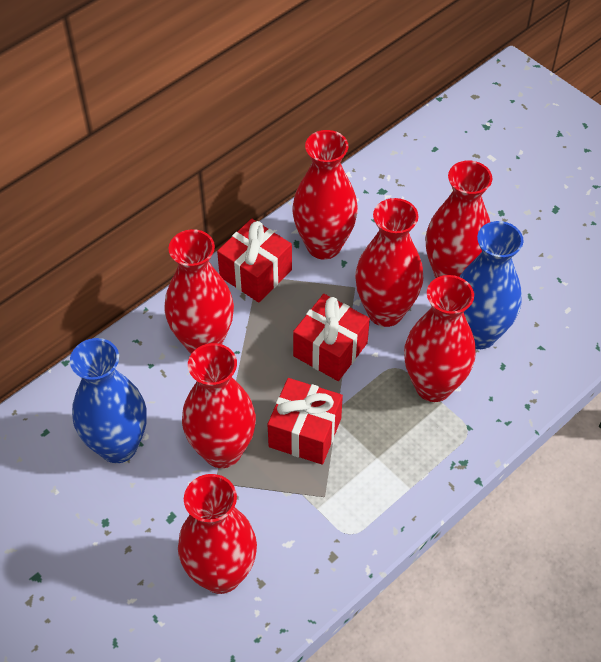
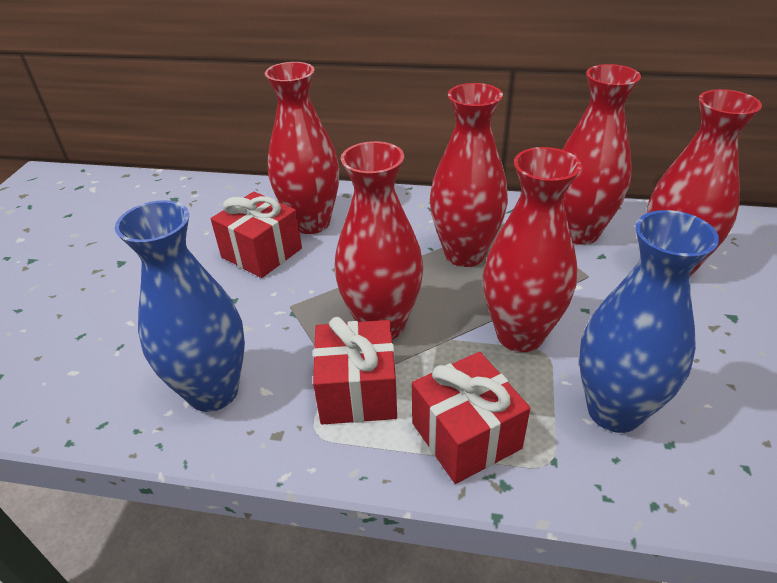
red vase: 7 -> 6

